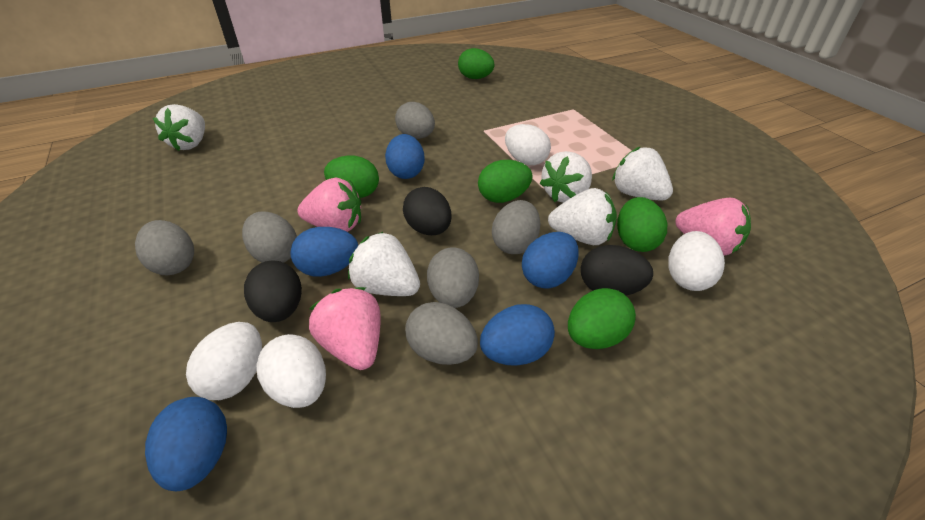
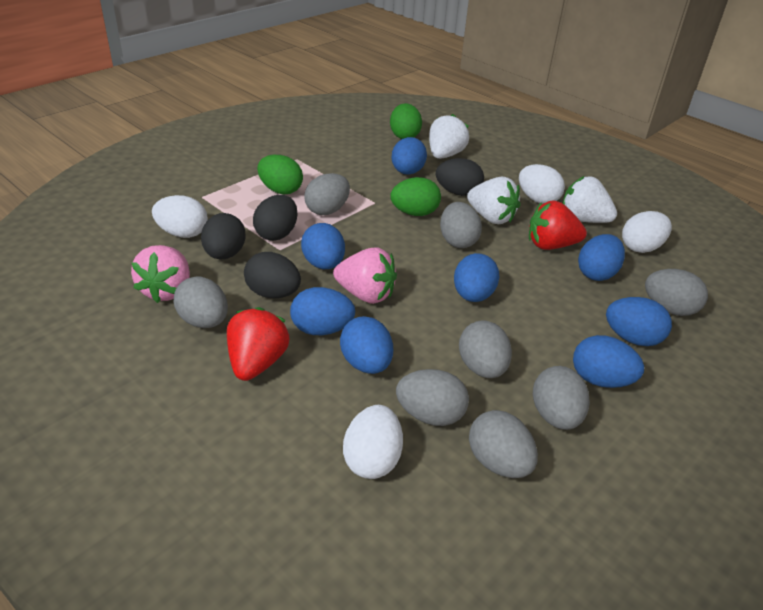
black egg: 3 -> 4
blue egg: 5 -> 8
green egg: 5 -> 3
grey egg: 6 -> 8
pink strawberry: 3 -> 2
red strawberry: 0 -> 2
white strawberry: 5 -> 3

